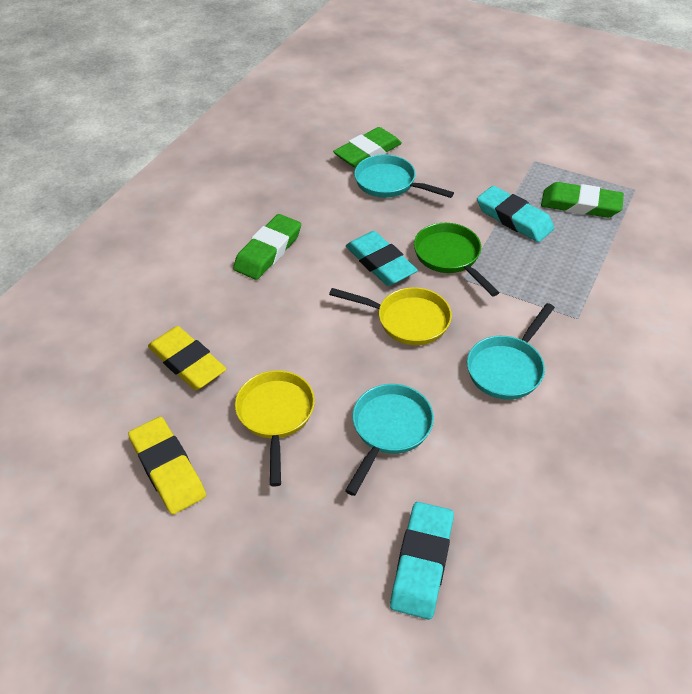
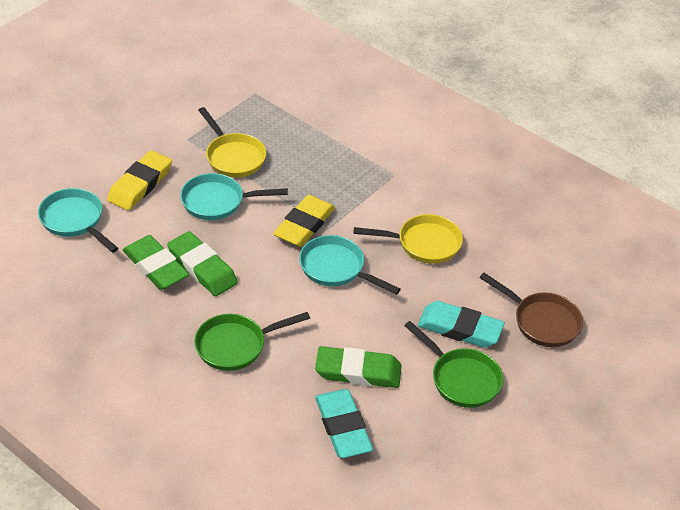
brown pan: 0 -> 1
green pan: 1 -> 2
turquoise eraser: 3 -> 2

